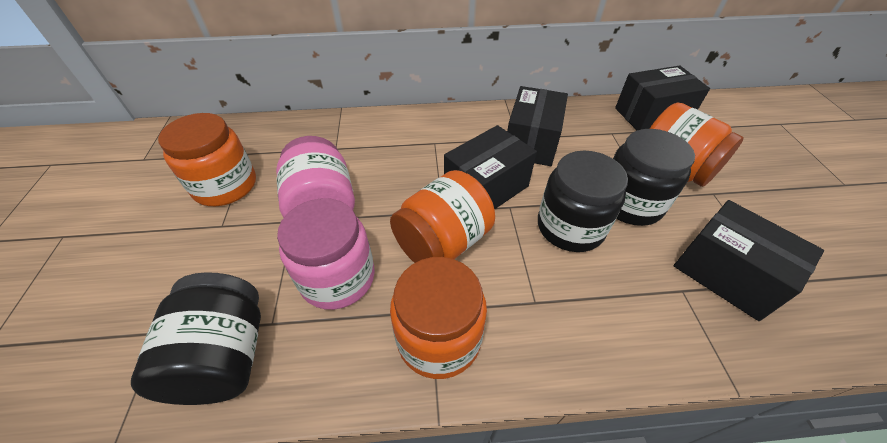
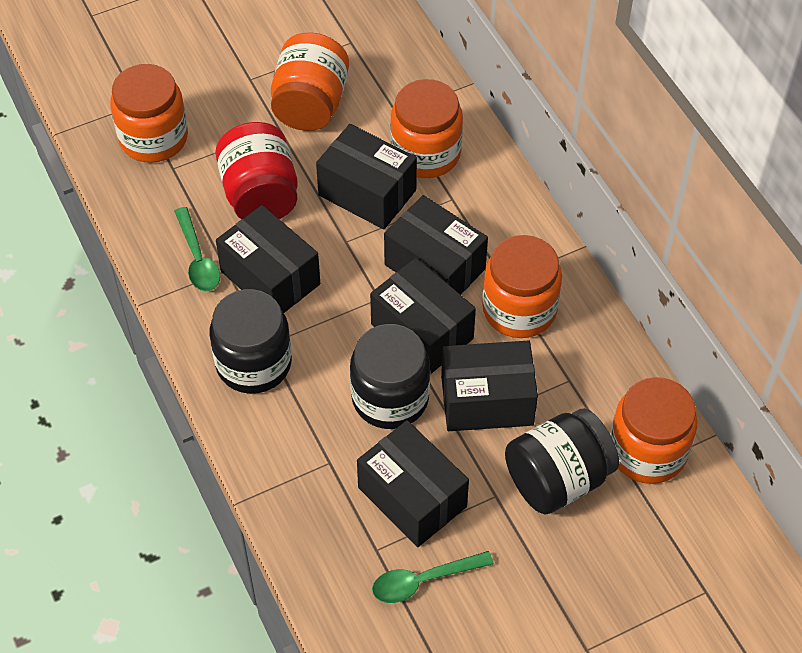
black box: 4 -> 6
green spoon: 0 -> 2
orange jar: 4 -> 5
pink jar: 2 -> 0
red jar: 0 -> 1

